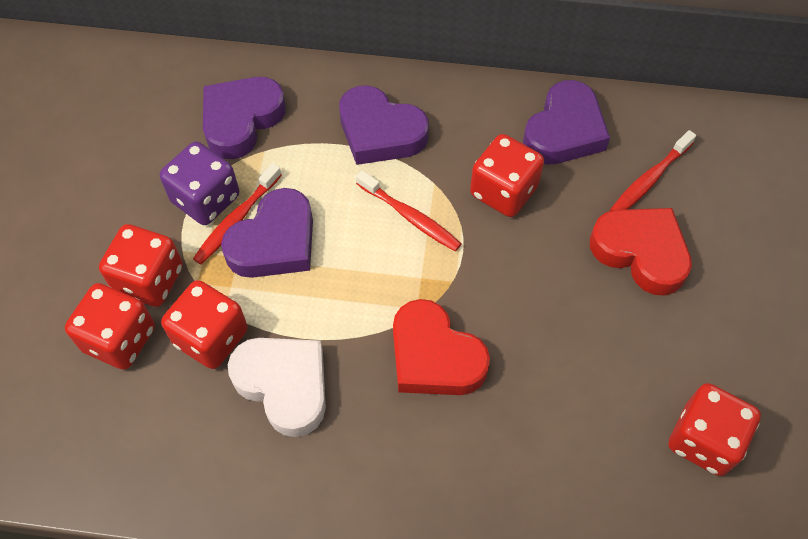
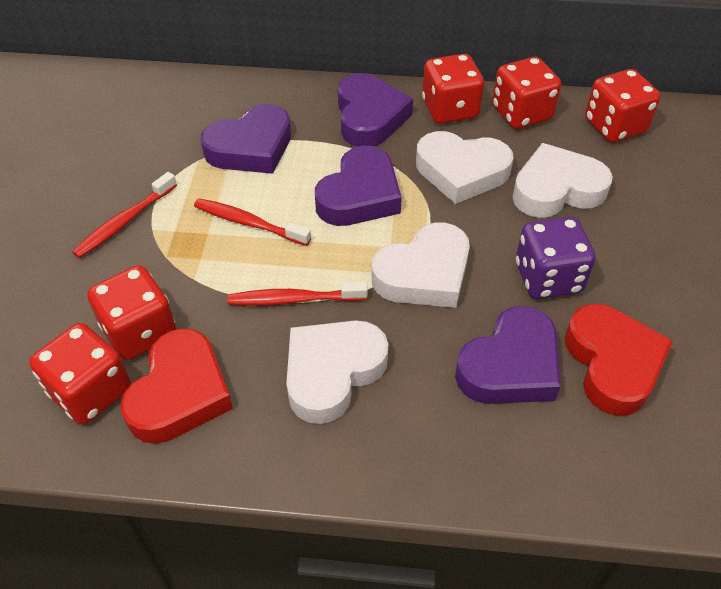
white heart: 1 -> 4

